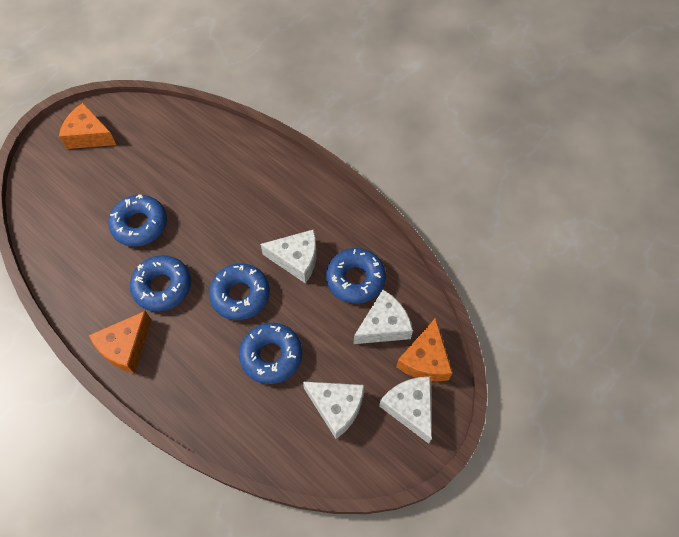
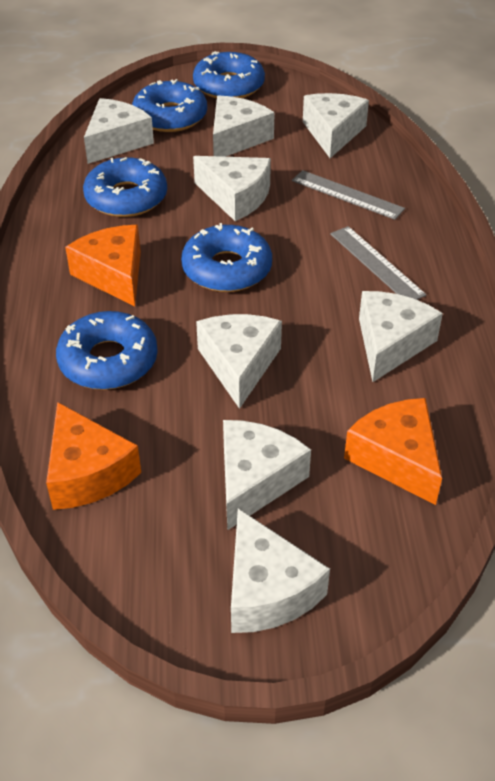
grey ruler: 0 -> 2
white cheese: 4 -> 8

